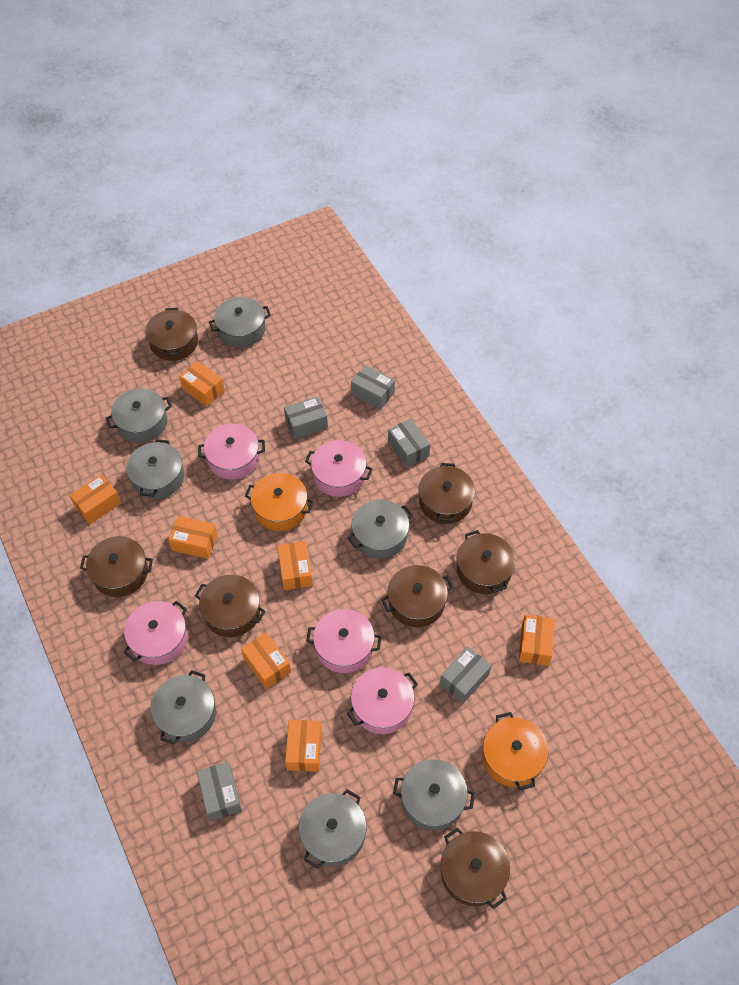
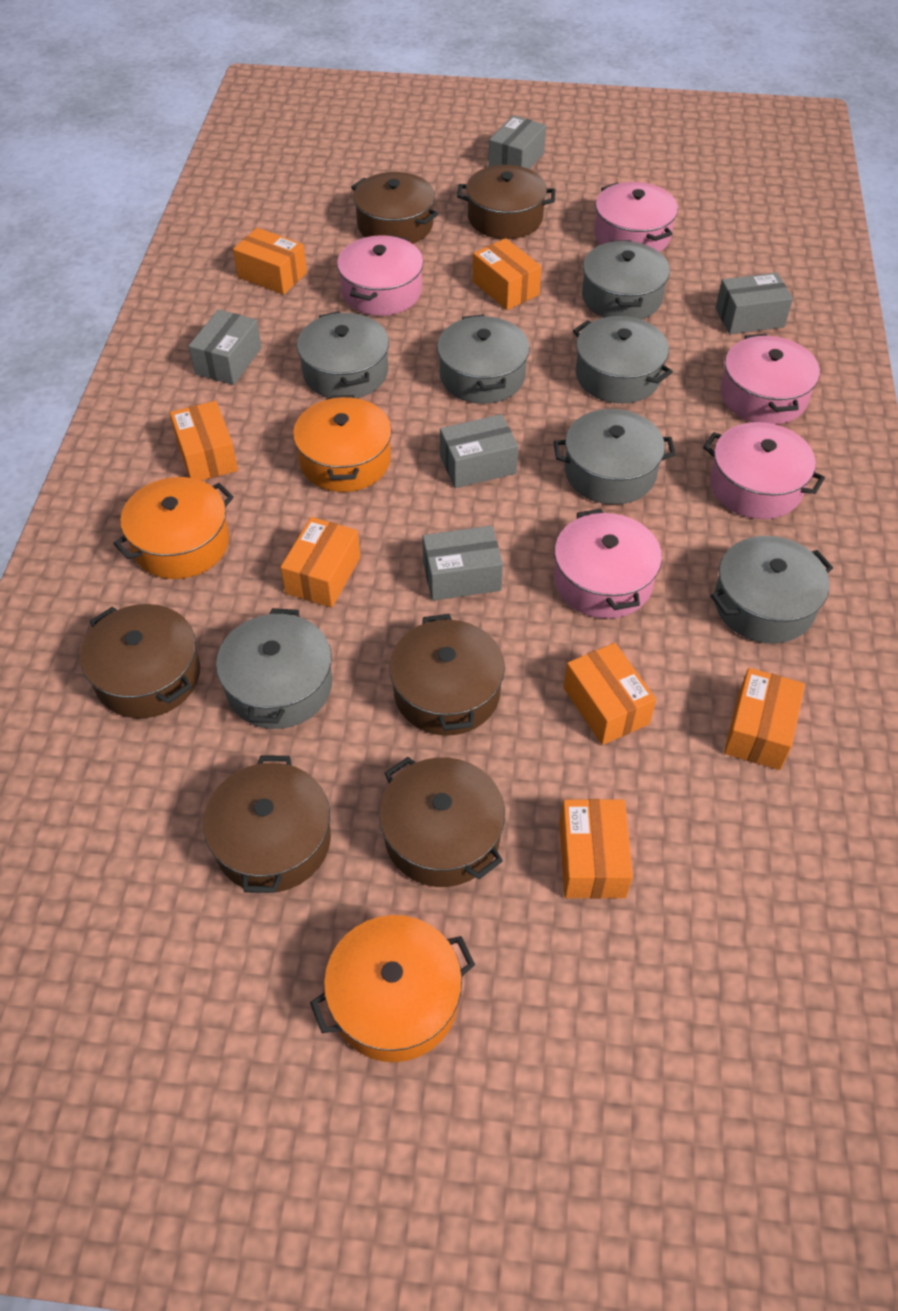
brown pot: 7 -> 6
orange pot: 2 -> 3

